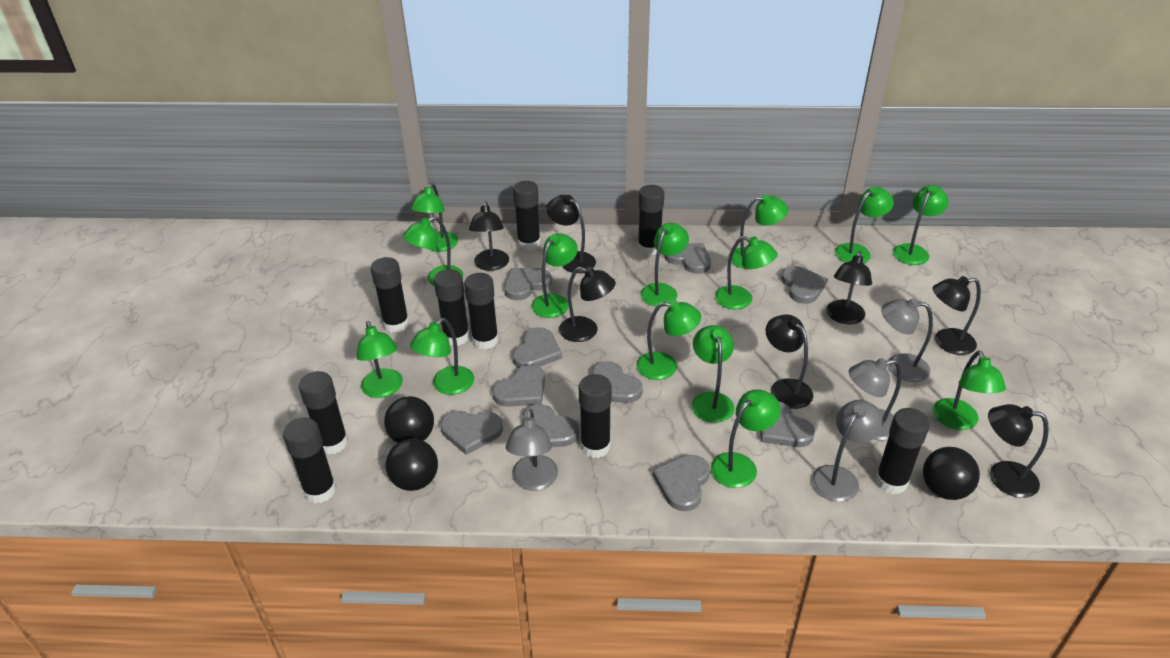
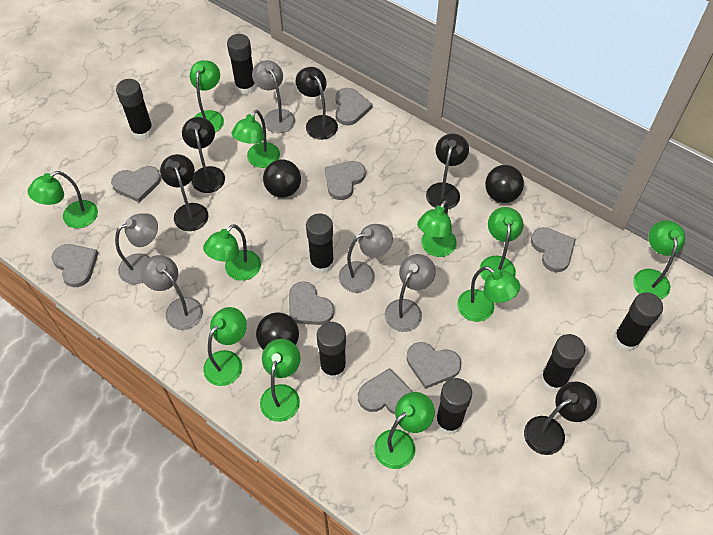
black glue stick: 9 -> 7
black lamp: 7 -> 5
green lamp: 14 -> 11
grey heart: 10 -> 8
grey lamp: 4 -> 5

